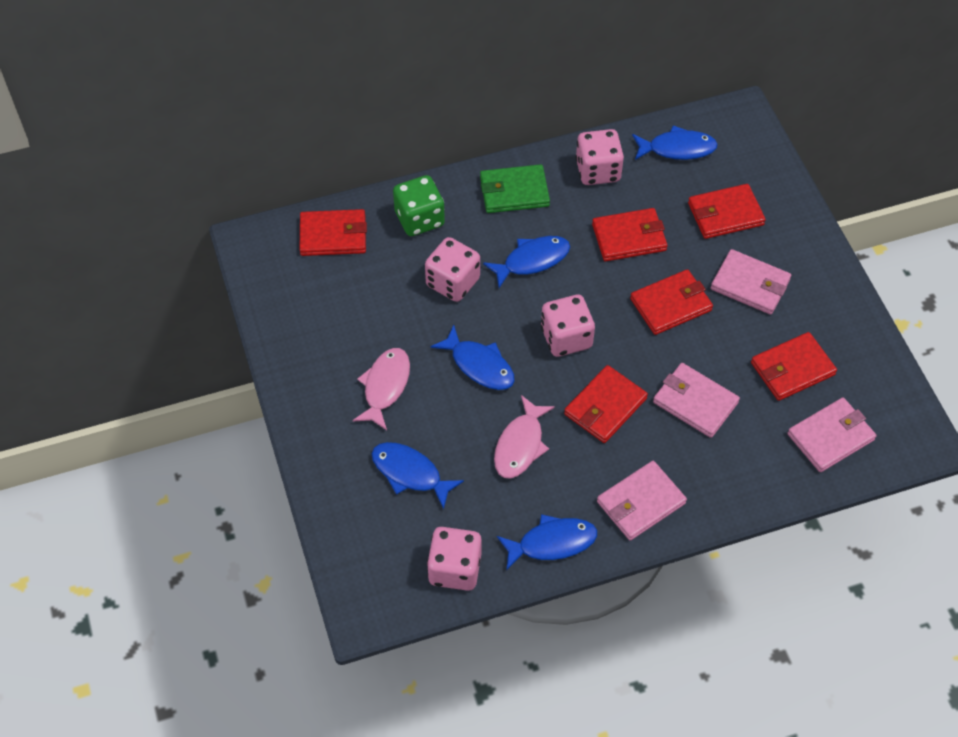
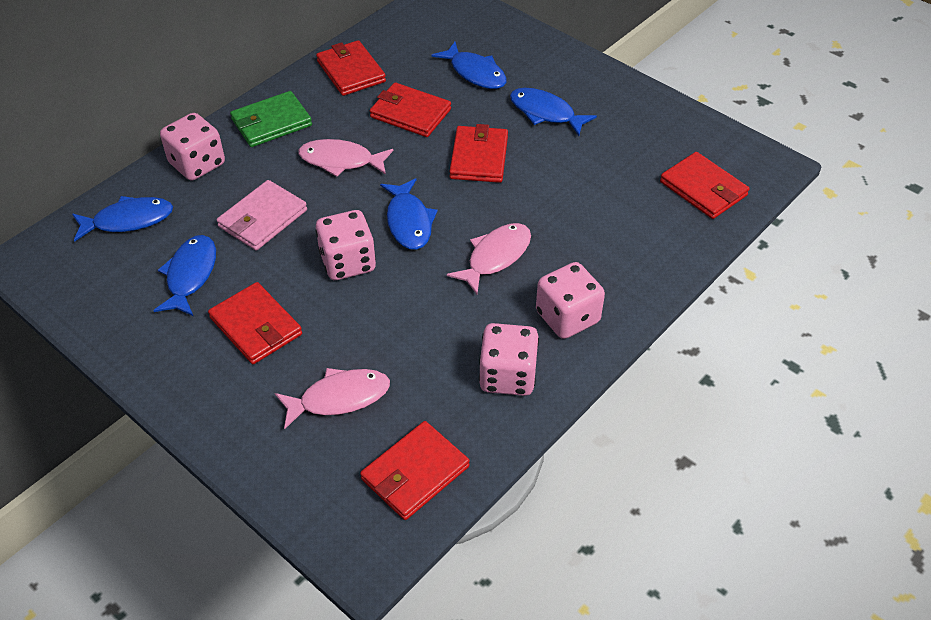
green dice: 1 -> 0
pink fish: 2 -> 3
pink wallet: 4 -> 1

